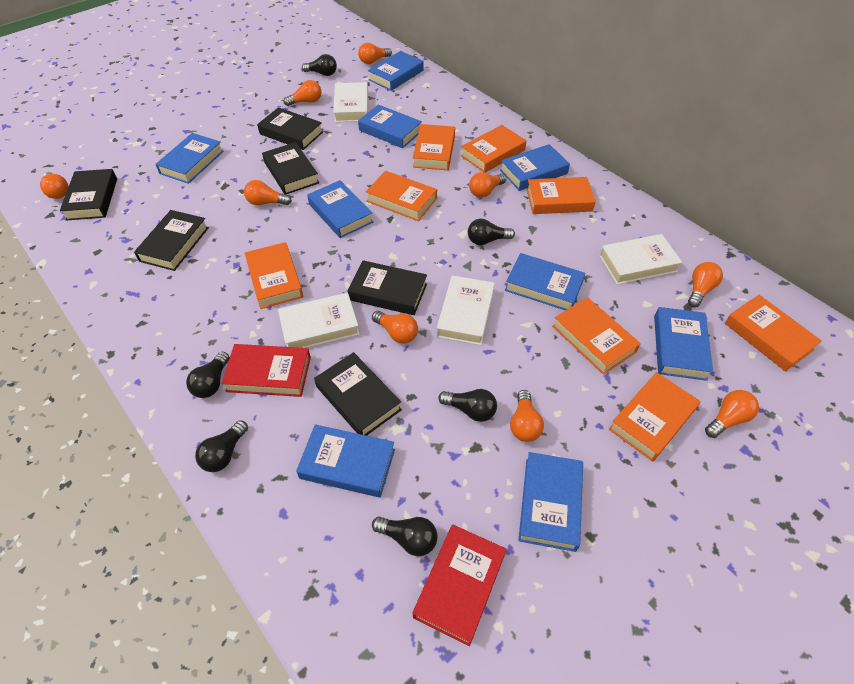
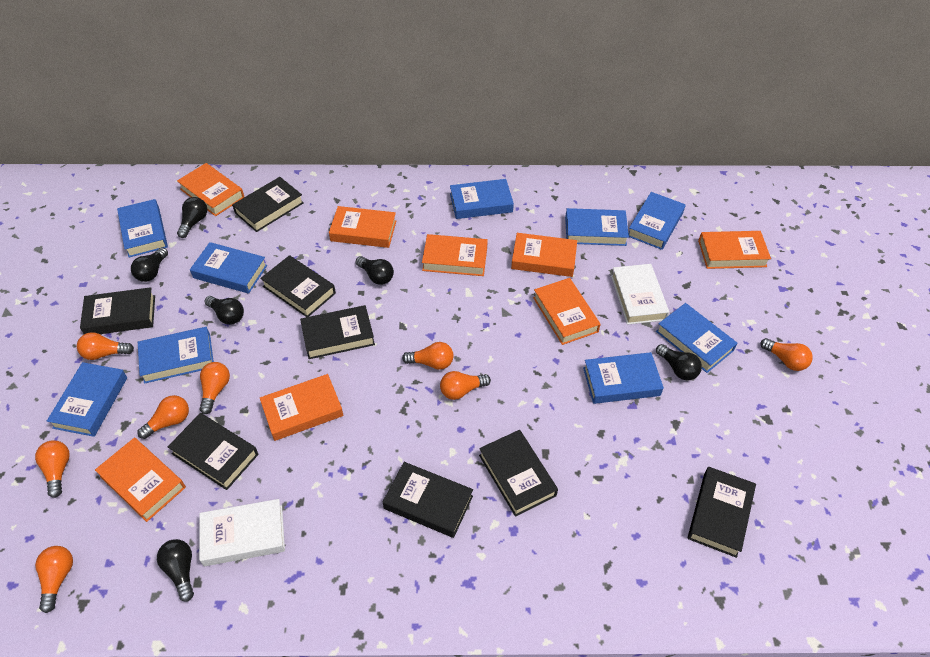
black book: 6 -> 8
orange light bulb: 9 -> 8
red book: 2 -> 0
white book: 4 -> 2

